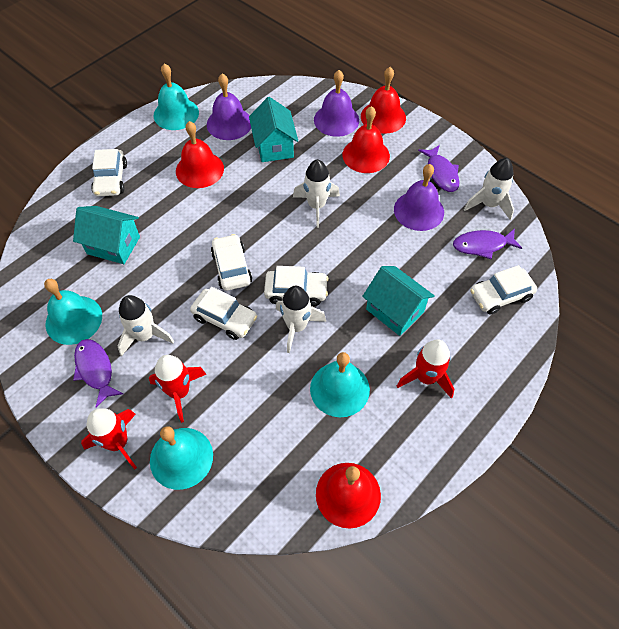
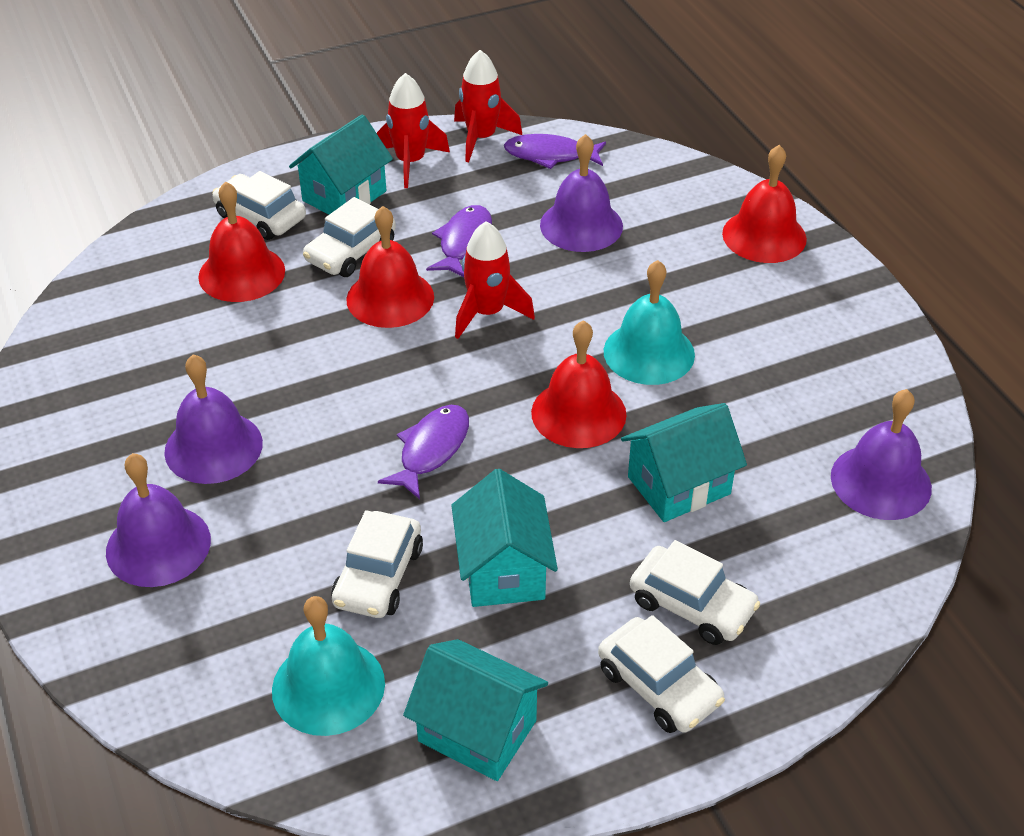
purple bell: 3 -> 4
turquoise bell: 4 -> 2
turquoise house: 3 -> 4
white rocket: 4 -> 0

